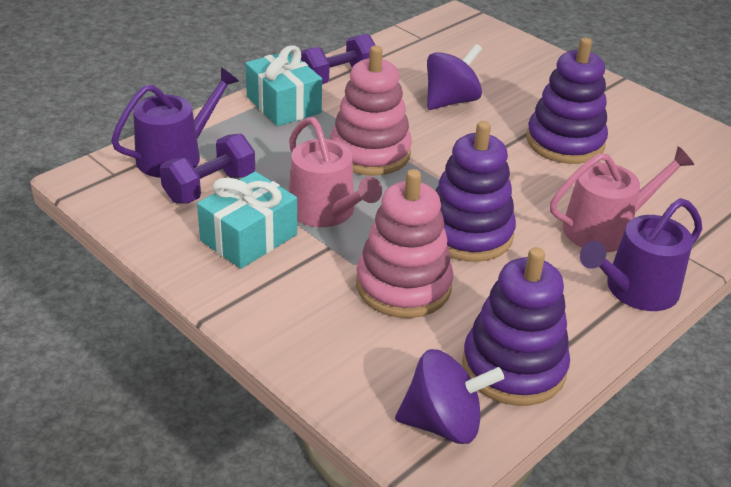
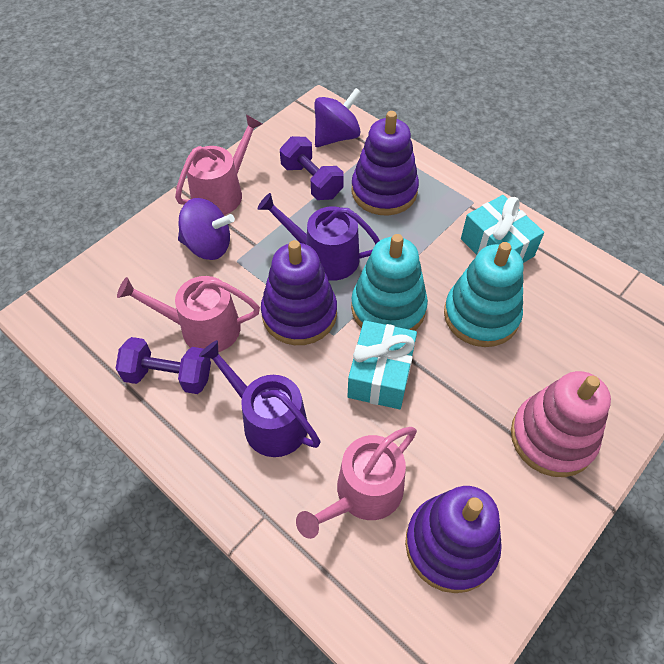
pink stacking toy: 2 -> 1
pink watering can: 2 -> 3
turquoise stacking toy: 0 -> 2

